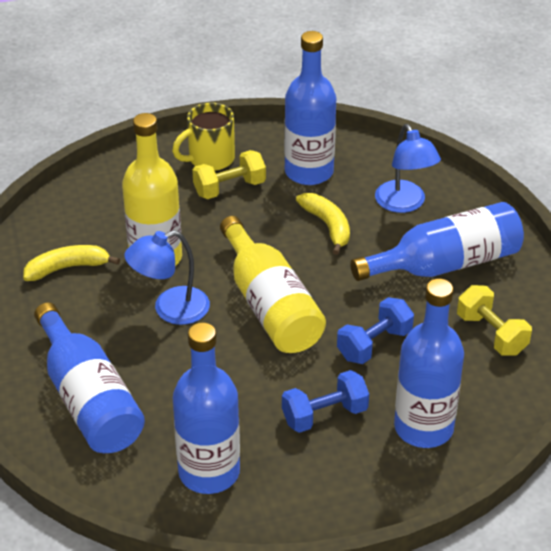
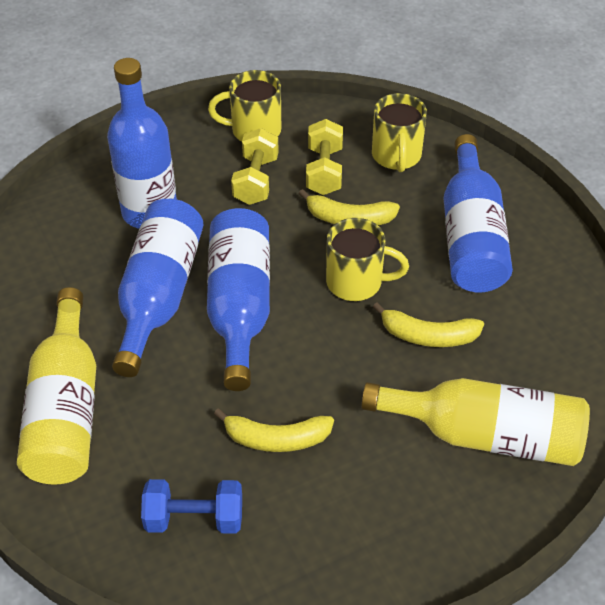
blue bottle: 5 -> 4
blue dumbbell: 2 -> 1
blue lamp: 2 -> 0
yellow banana: 2 -> 3
yellow mug: 1 -> 3

